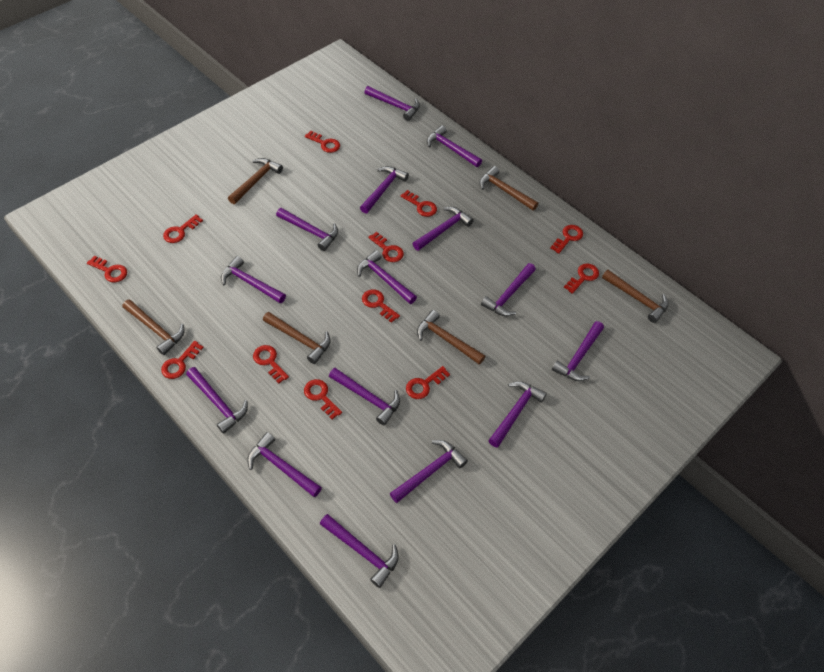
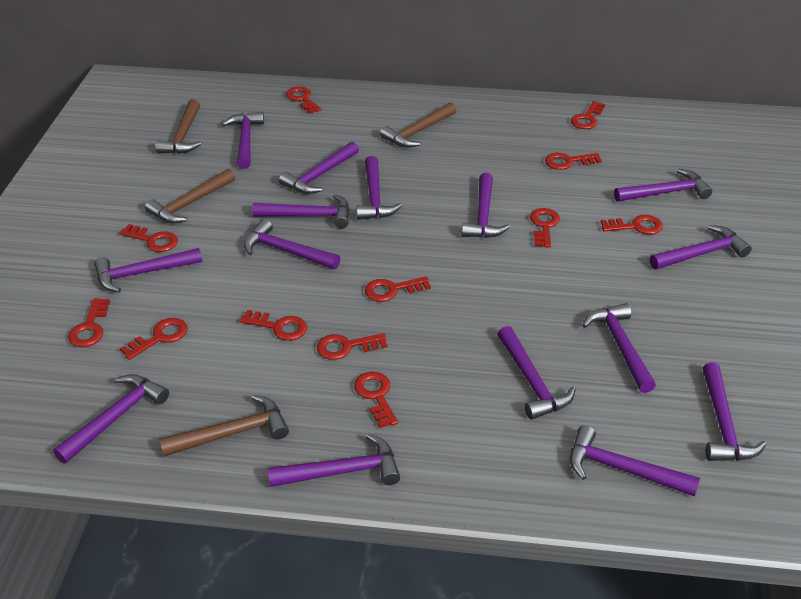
brown hammer: 6 -> 4

